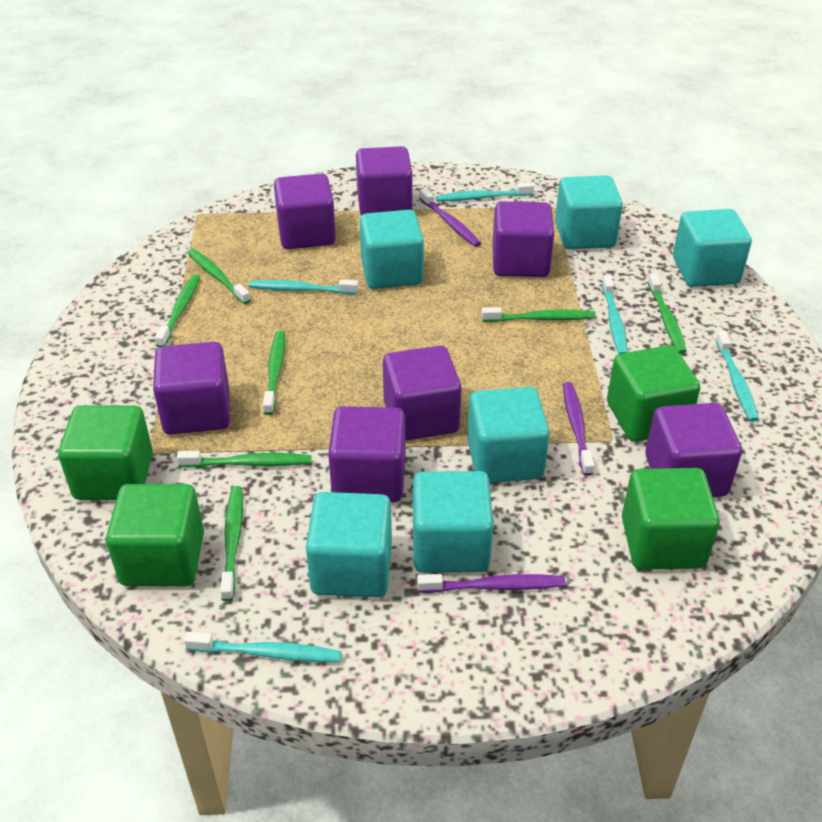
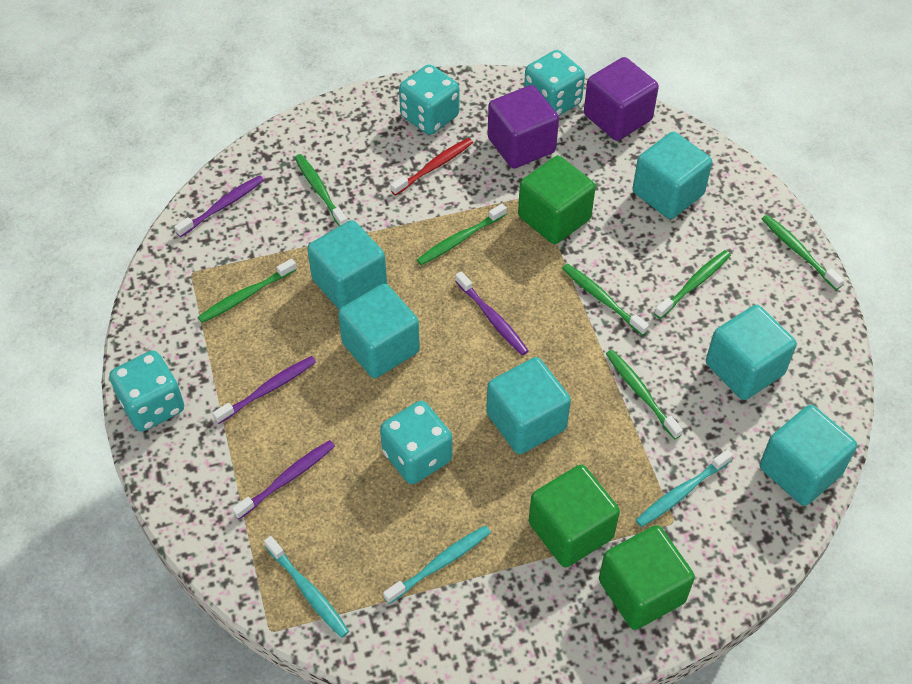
green cube: 4 -> 3
purple cube: 7 -> 2
purple toothbrush: 3 -> 4
red toothbrush: 0 -> 1
turquoise dice: 0 -> 4
turquoise toothbrush: 5 -> 3

